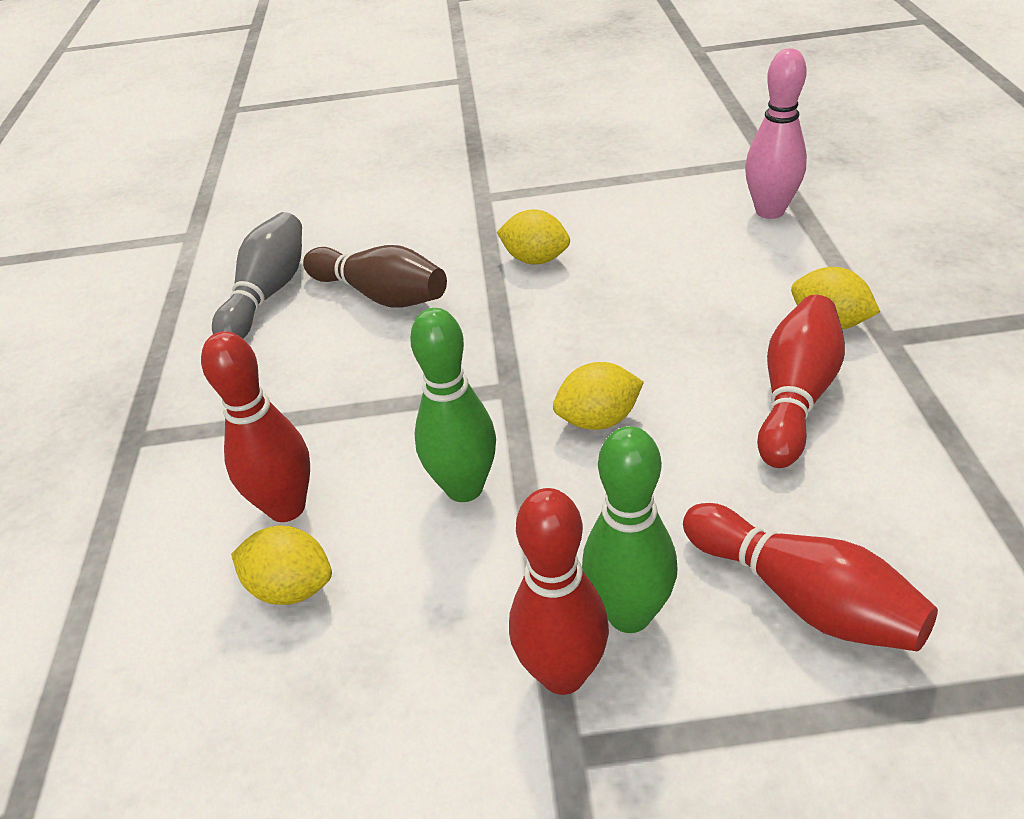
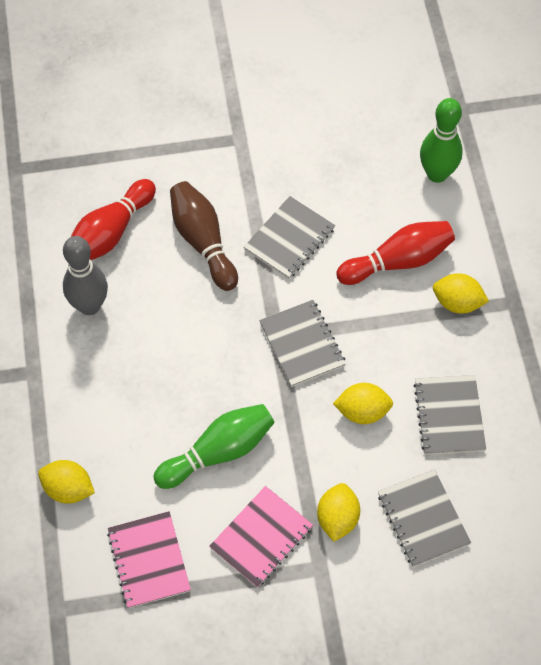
grey notebook: 0 -> 4
pink bowling pin: 1 -> 0
pink notebook: 0 -> 2
red bowling pin: 4 -> 2

